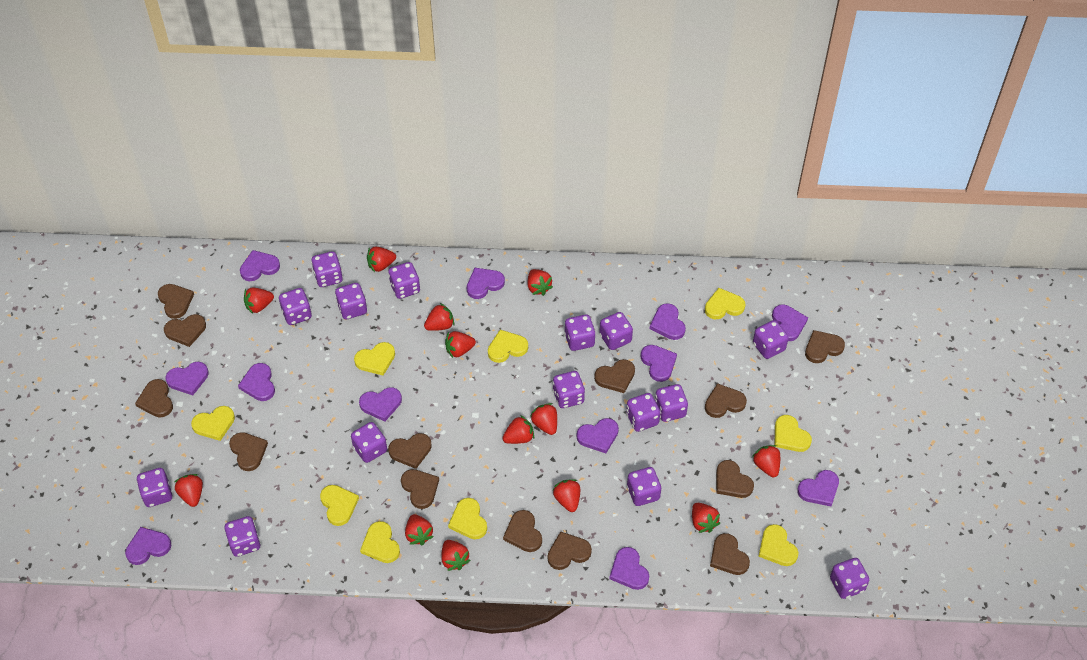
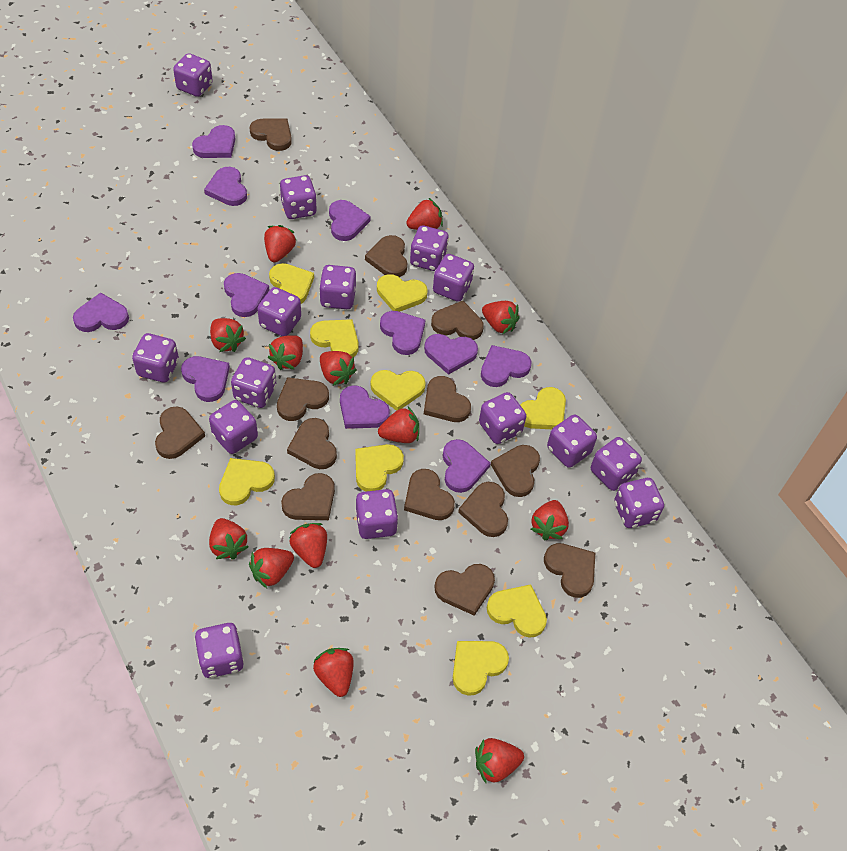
purple heart: 12 -> 11

